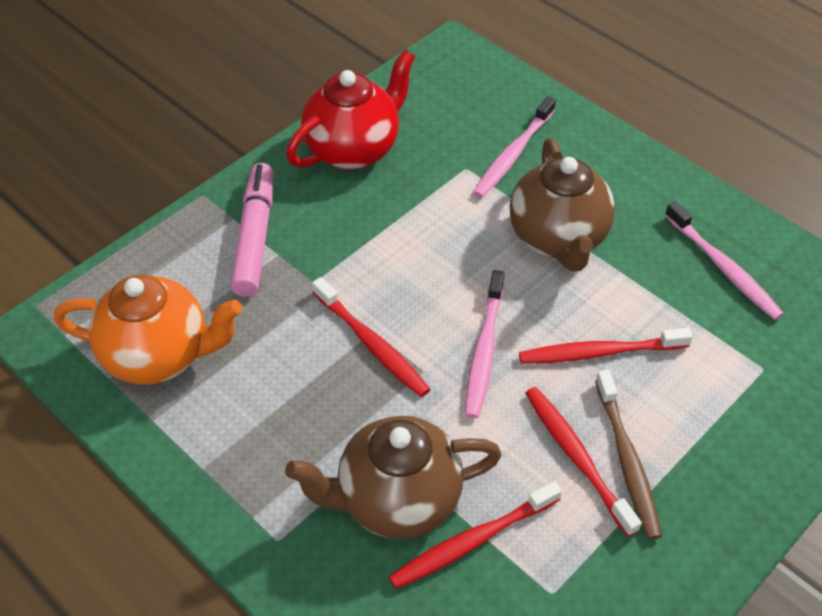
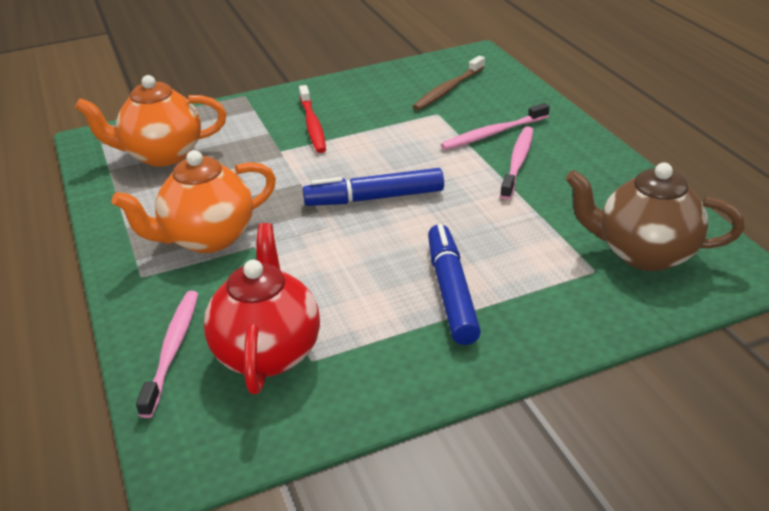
blue marker: 0 -> 2
brown teapot: 2 -> 1
orange teapot: 1 -> 2
pink marker: 1 -> 0
red toothbrush: 4 -> 1

